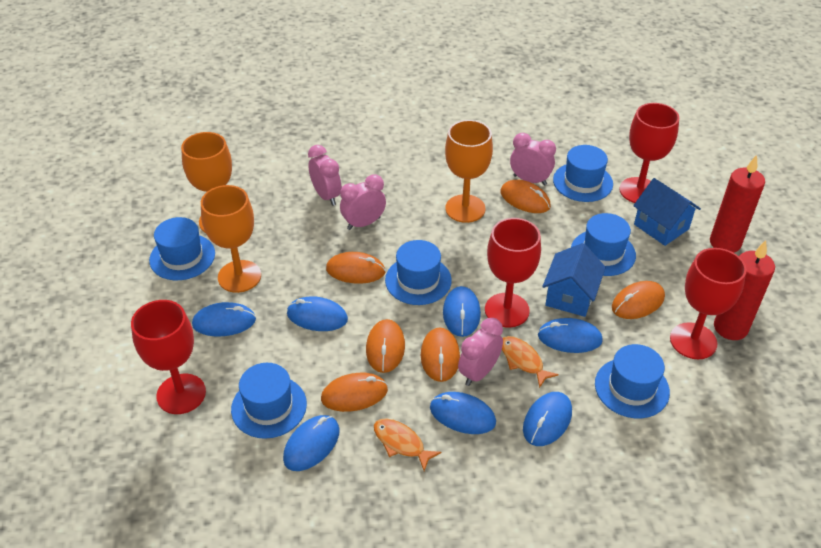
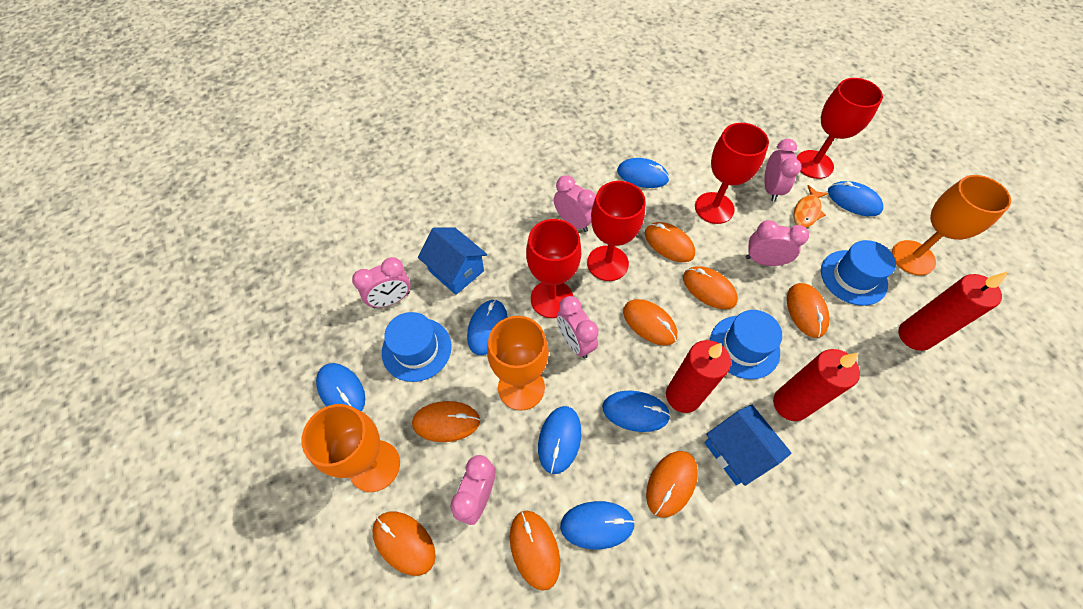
blue hat: 6 -> 3
orange fish: 2 -> 1
orange mouse: 6 -> 8
pink clock: 4 -> 6
red candle: 2 -> 3

